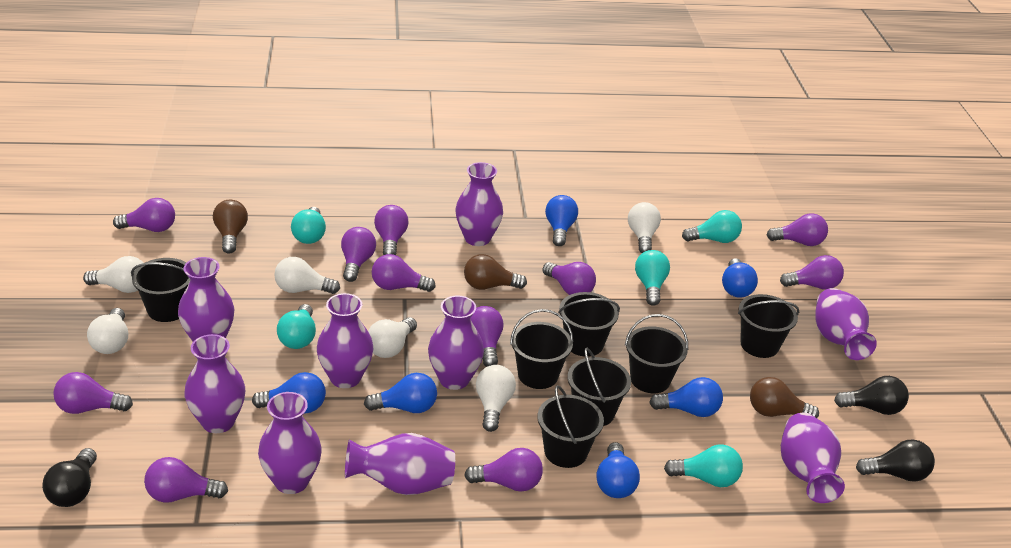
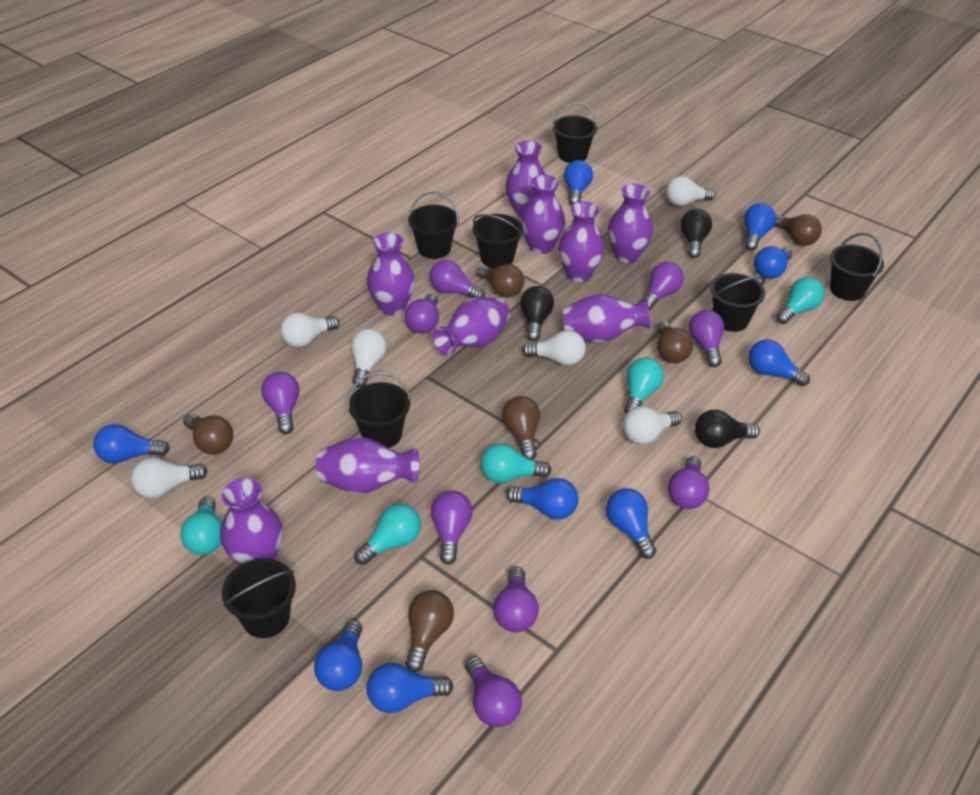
blue light bulb: 6 -> 9
brown light bulb: 3 -> 6
purple light bulb: 11 -> 9

